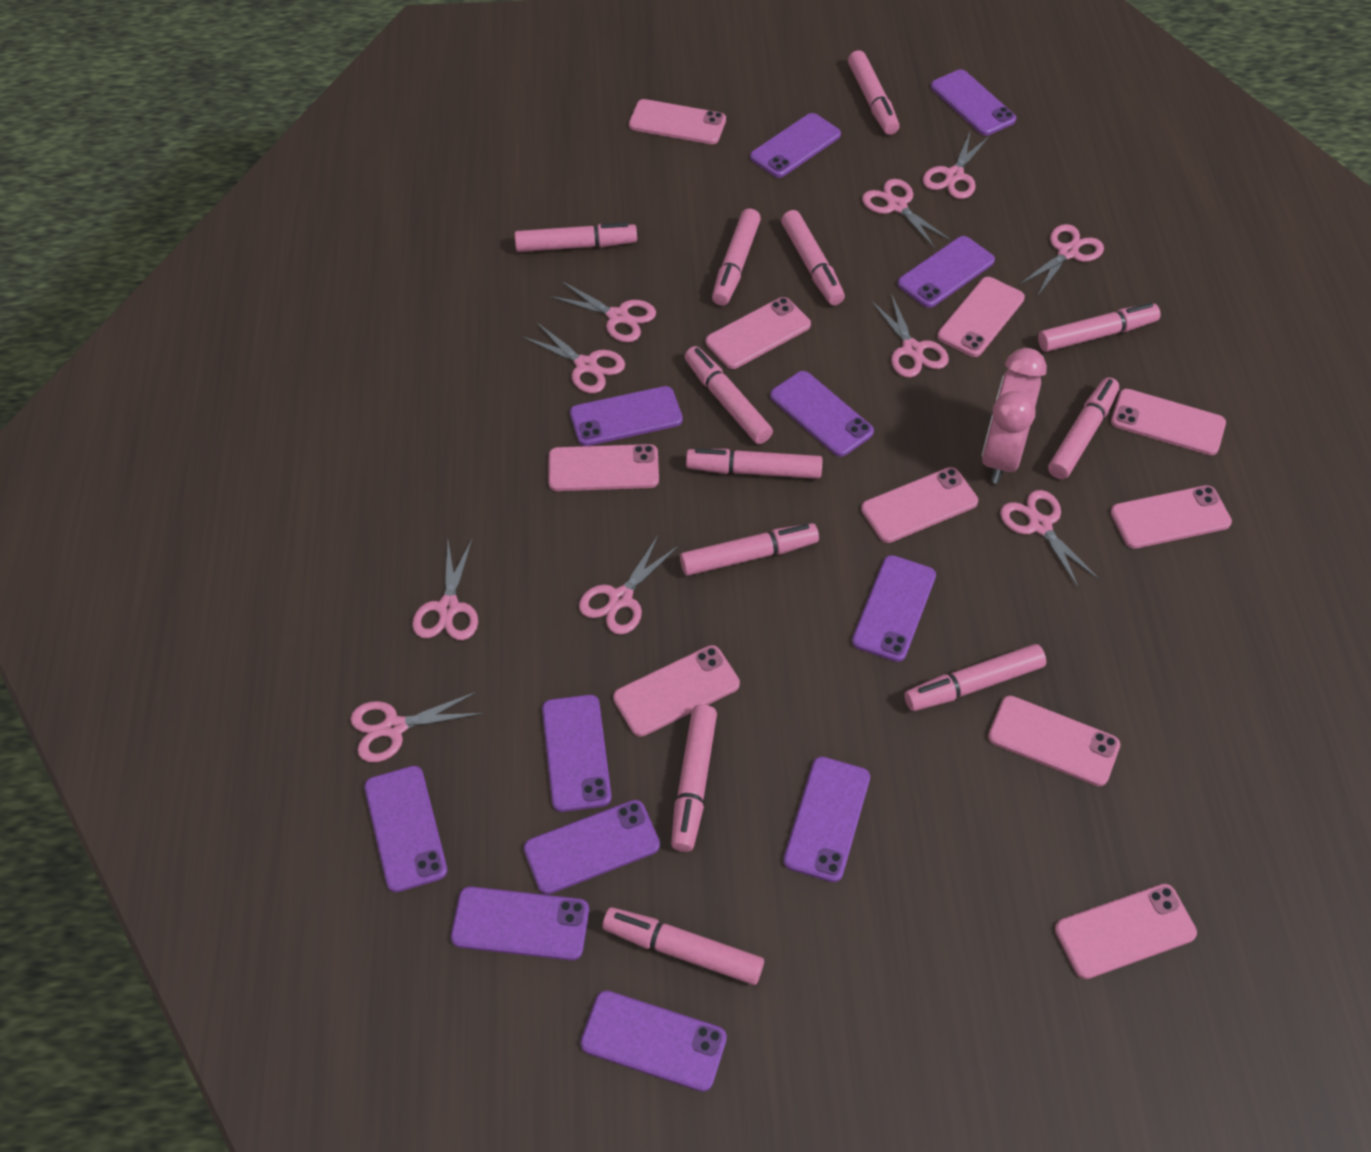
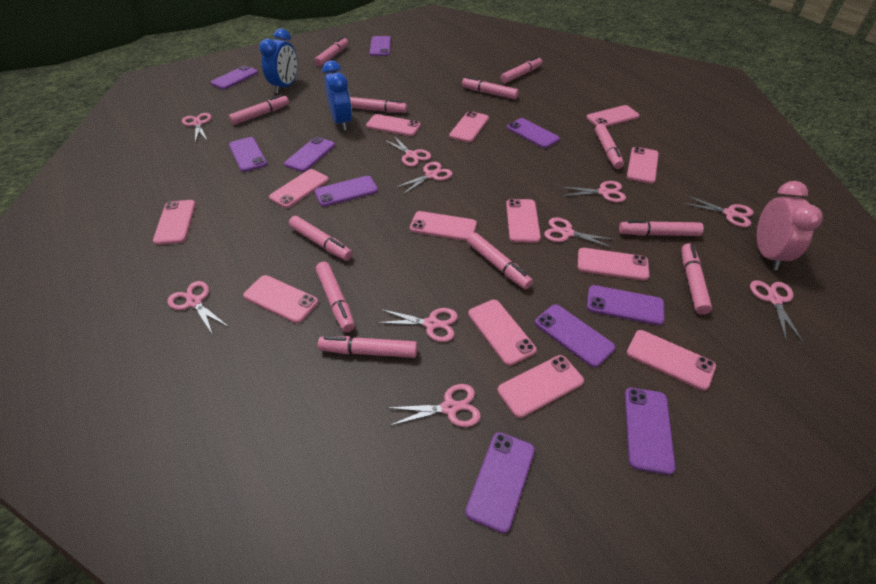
blue clock: 0 -> 2
pink phone: 10 -> 13
purple phone: 12 -> 10

